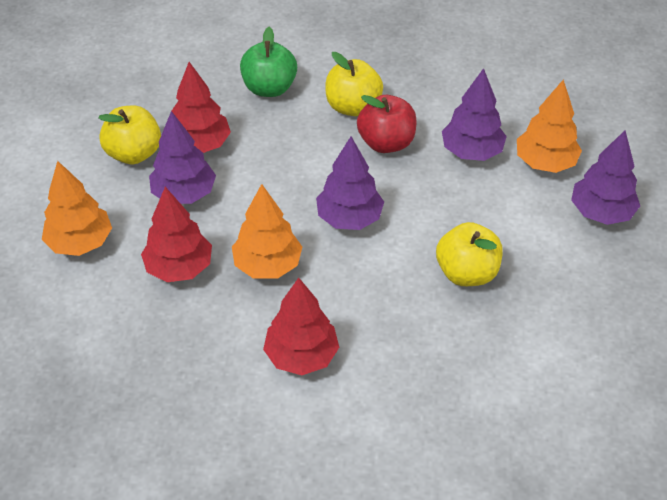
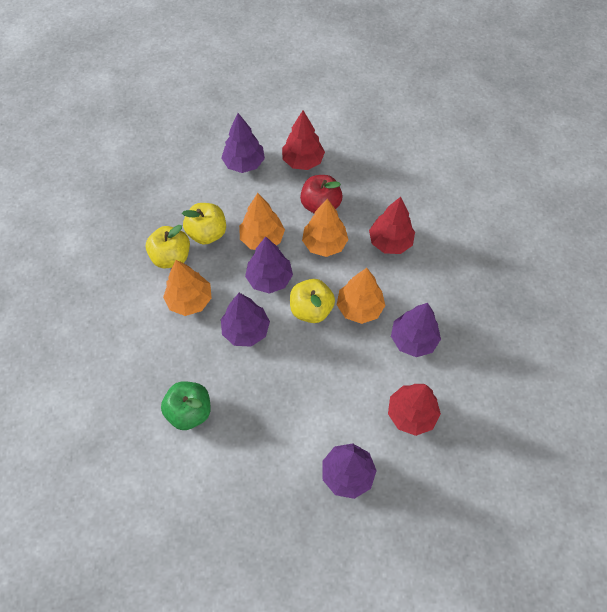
orange tree: 3 -> 4
purple tree: 4 -> 5

